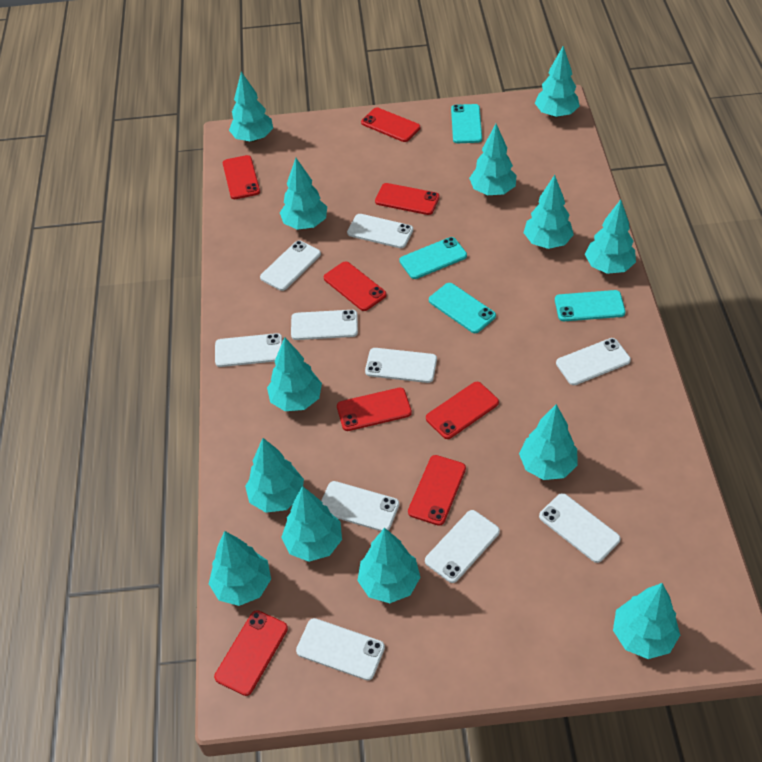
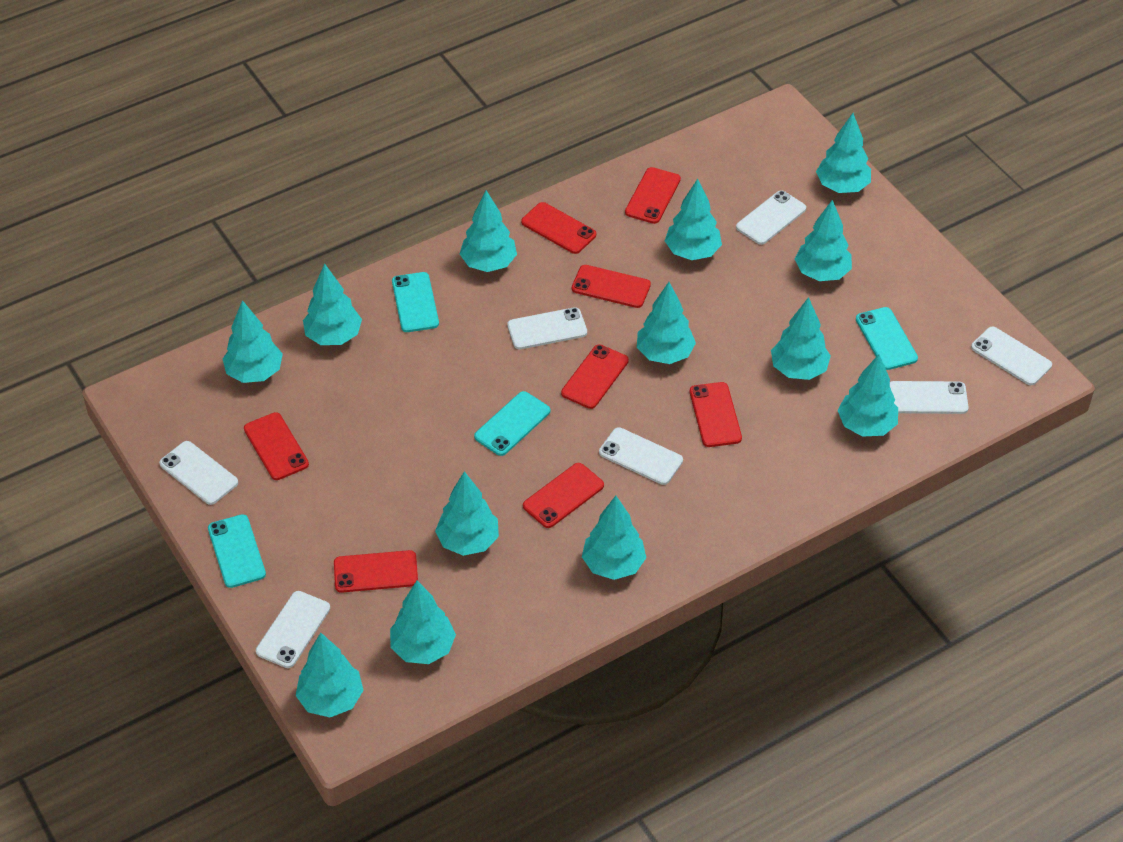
white phone: 10 -> 7

